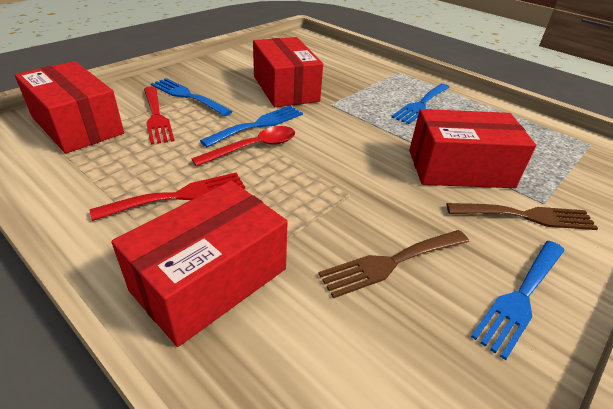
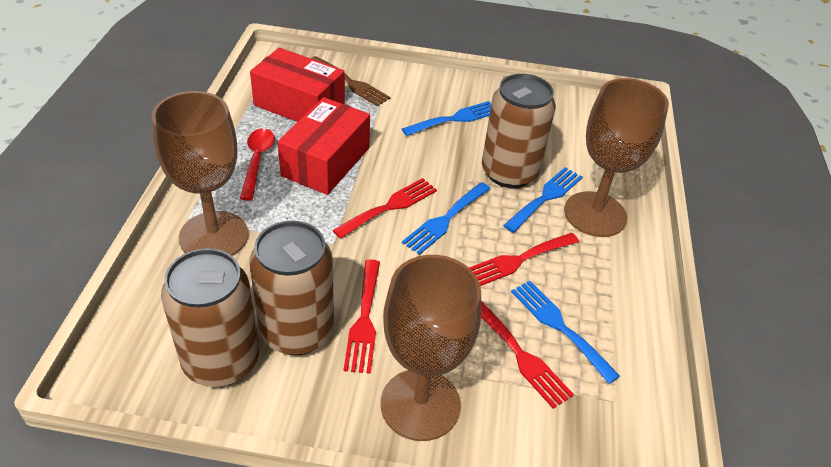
brown can: 0 -> 3
brown fork: 2 -> 1
brown goblet: 0 -> 3
red box: 4 -> 2
red fork: 2 -> 4

